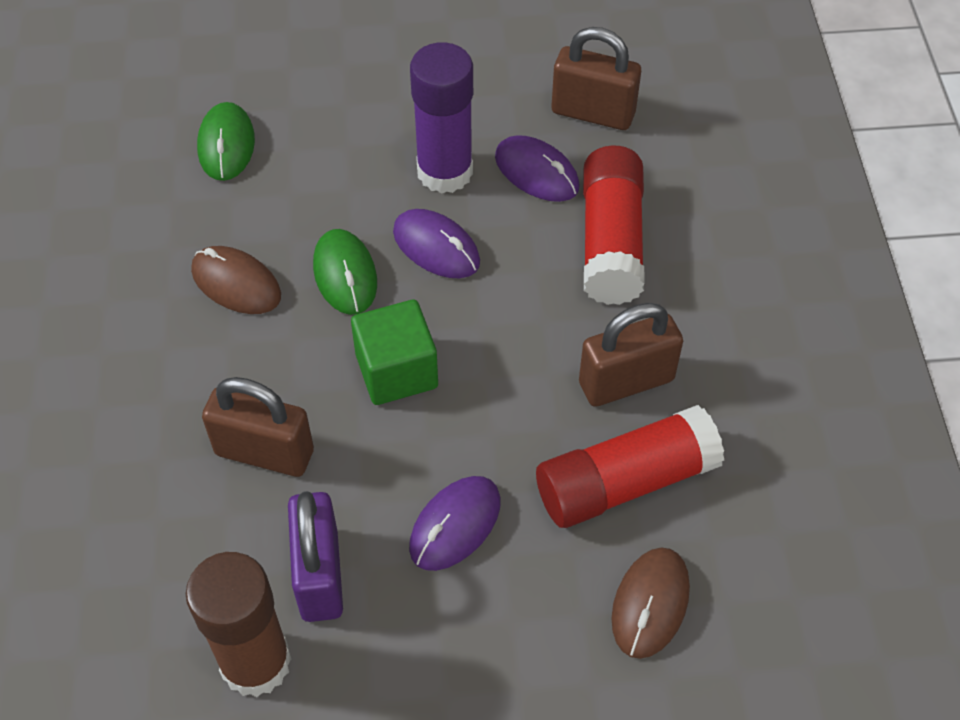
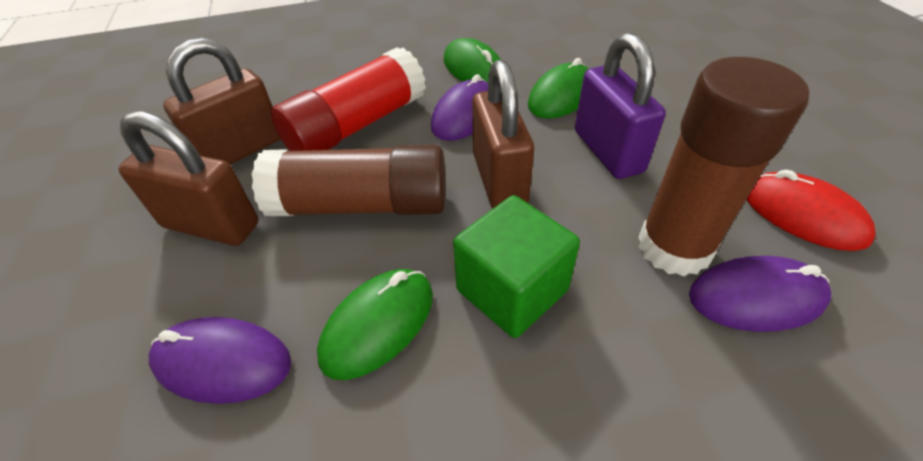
brown glue stick: 1 -> 2
brown mouse: 2 -> 0
green mouse: 2 -> 3
purple glue stick: 1 -> 0
red glue stick: 2 -> 1
red mouse: 0 -> 1

